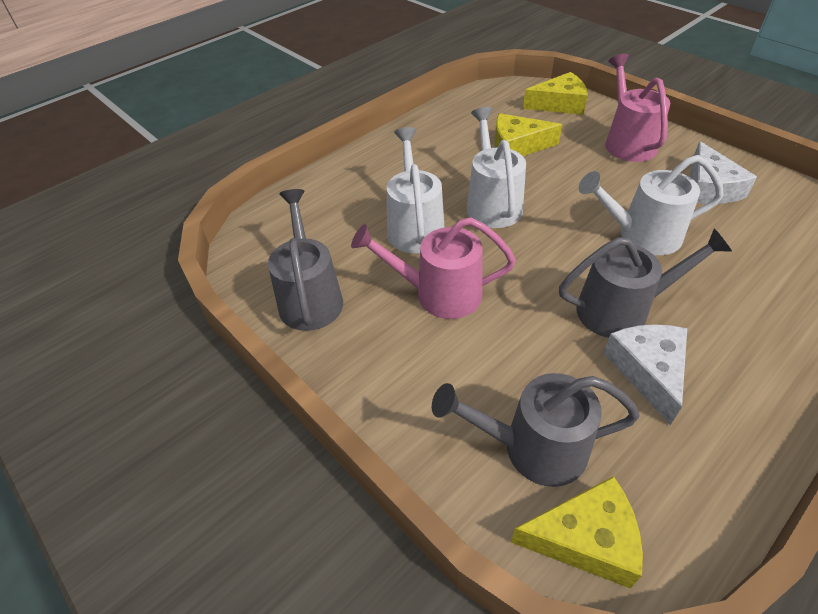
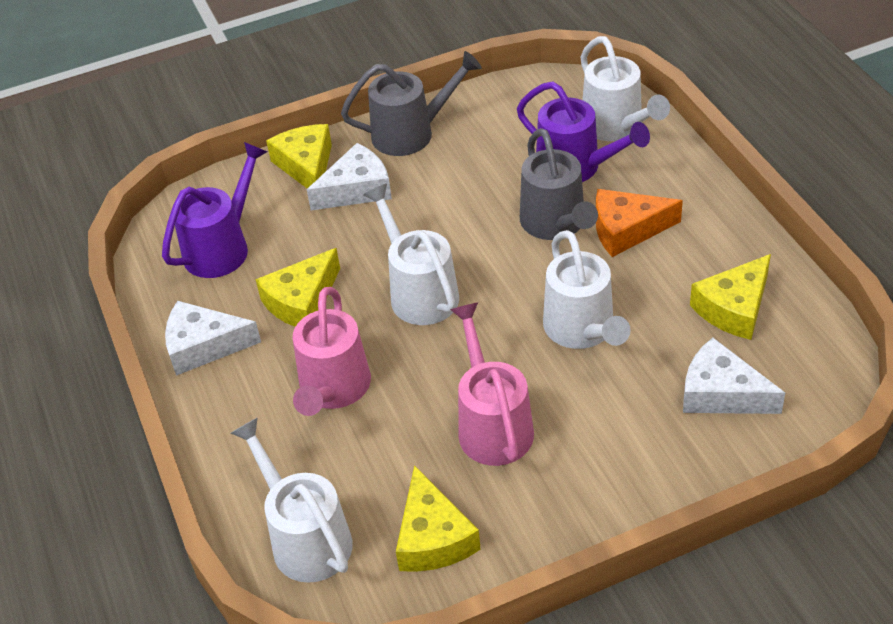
grey watering can: 3 -> 2
orange cheese: 0 -> 1
purple watering can: 0 -> 2
white cheese: 2 -> 3
white watering can: 3 -> 4
yellow cheese: 3 -> 4

